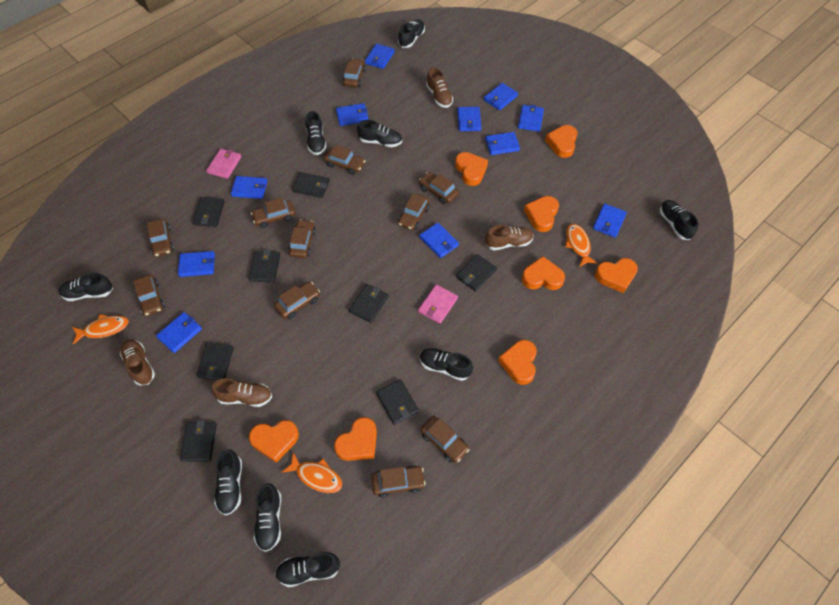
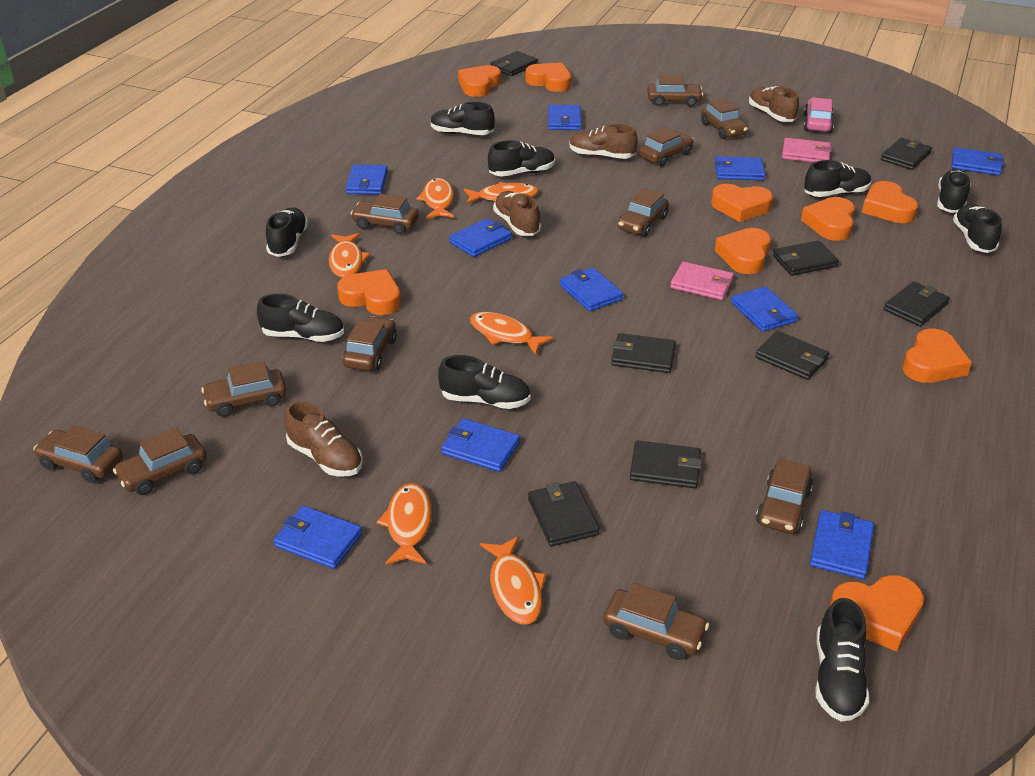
blue wallet: 11 -> 10
orange fish: 3 -> 6
orange heart: 8 -> 9
pink car: 0 -> 1

